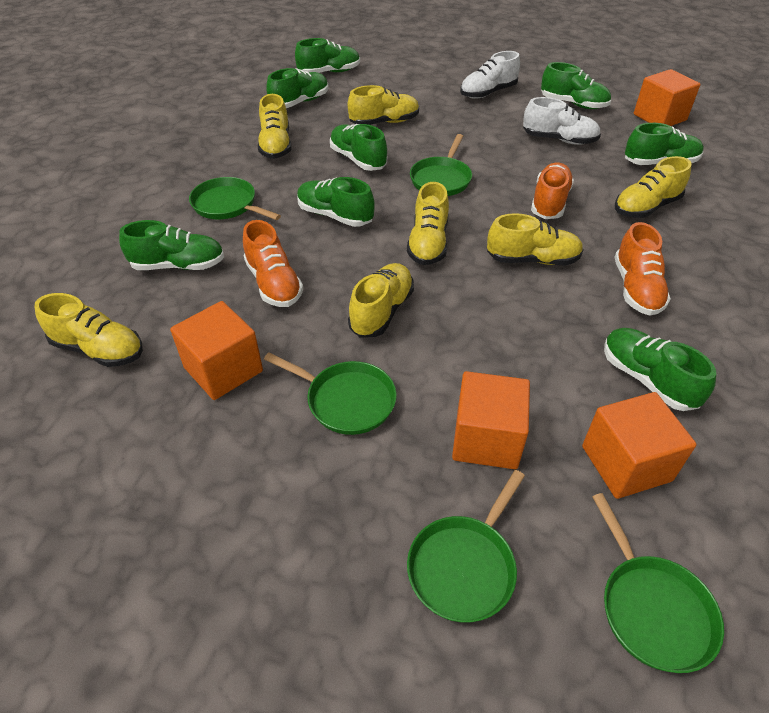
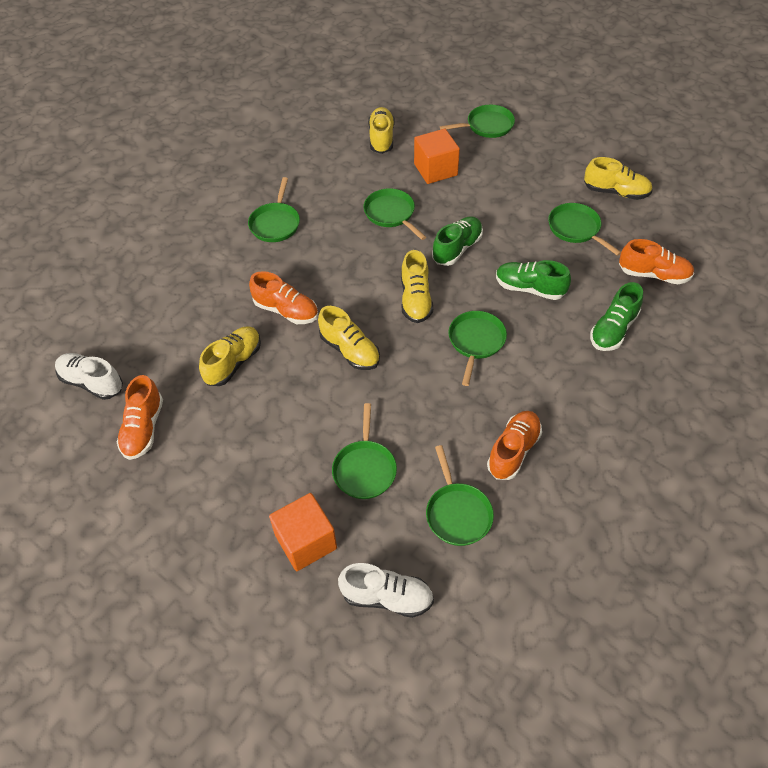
green pan: 5 -> 7
green shoe: 8 -> 3
orange cube: 4 -> 2
orange shoe: 3 -> 4
yellow shoe: 7 -> 5

